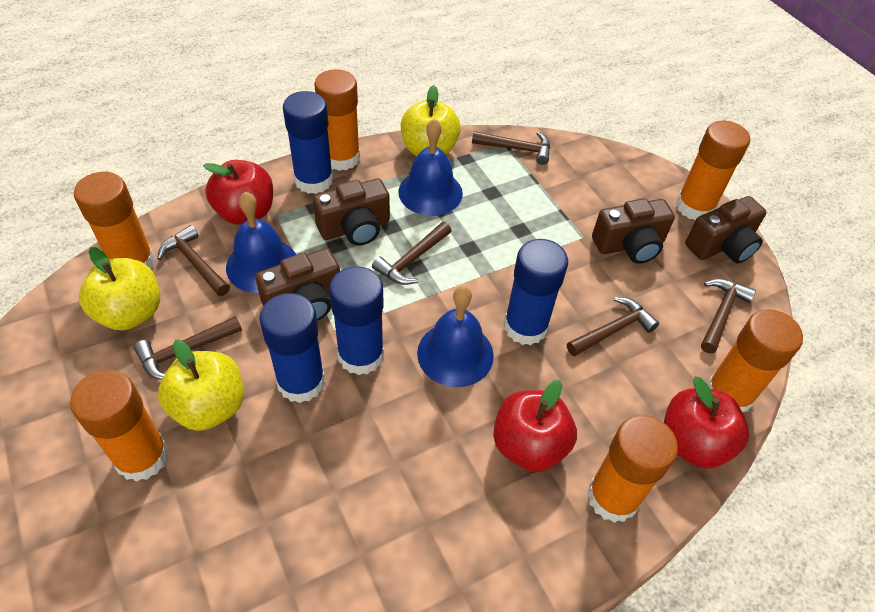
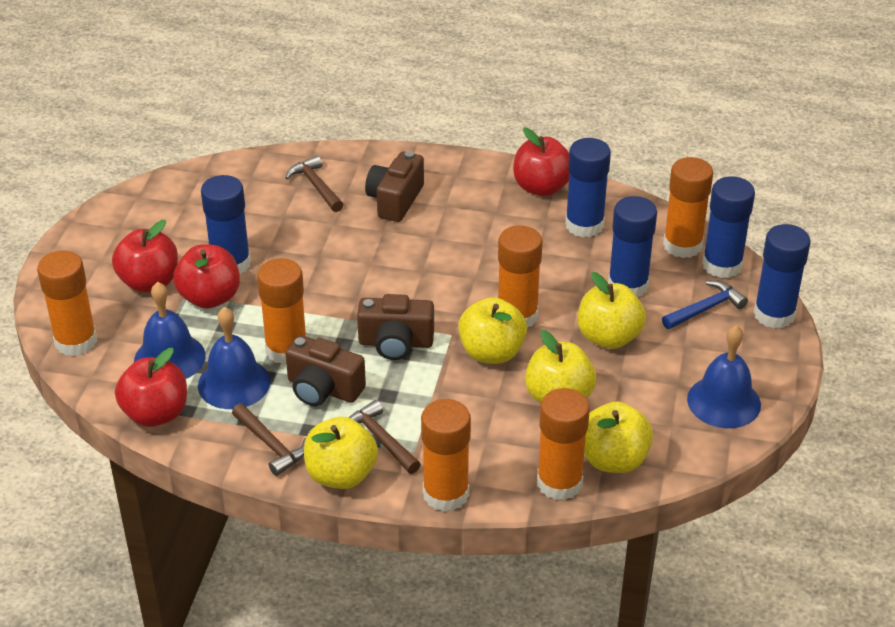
blue glue stick: 4 -> 5
blue hammer: 0 -> 1
brown camera: 4 -> 3
brown hammer: 6 -> 3
red apple: 3 -> 4
yellow apple: 3 -> 5

